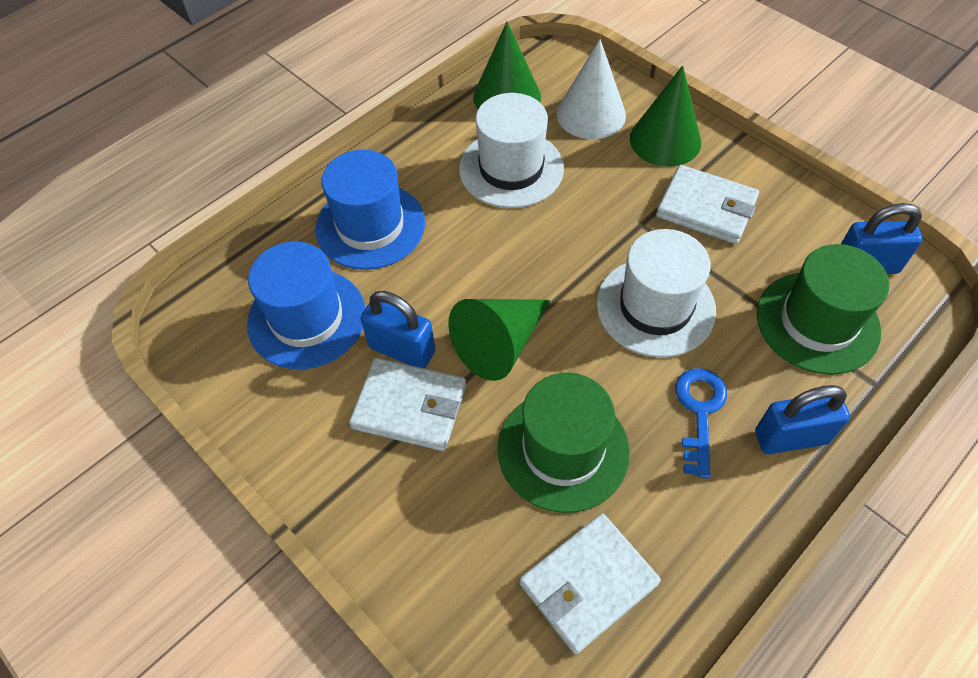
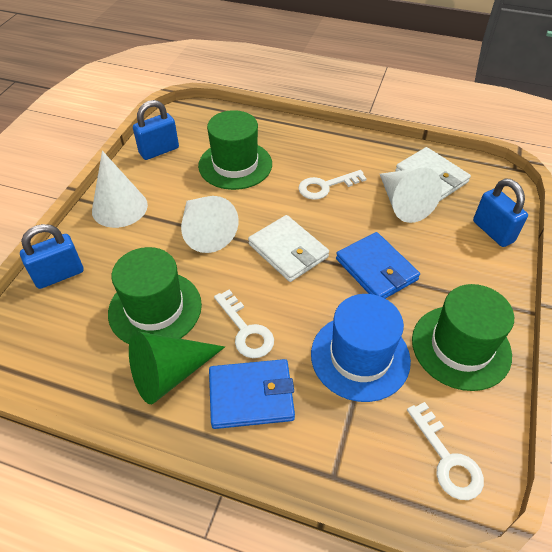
blue hat: 2 -> 1
blue key: 1 -> 0
blue wallet: 0 -> 2
green cone: 3 -> 1
green hat: 2 -> 3
white cone: 1 -> 3
white hat: 2 -> 0
white key: 0 -> 3
white wallet: 3 -> 2

